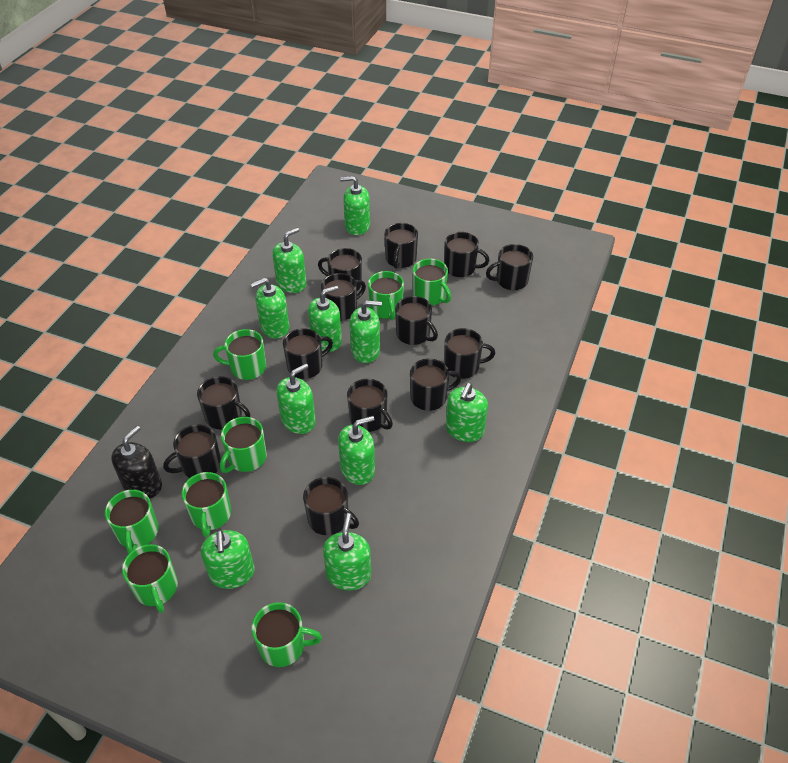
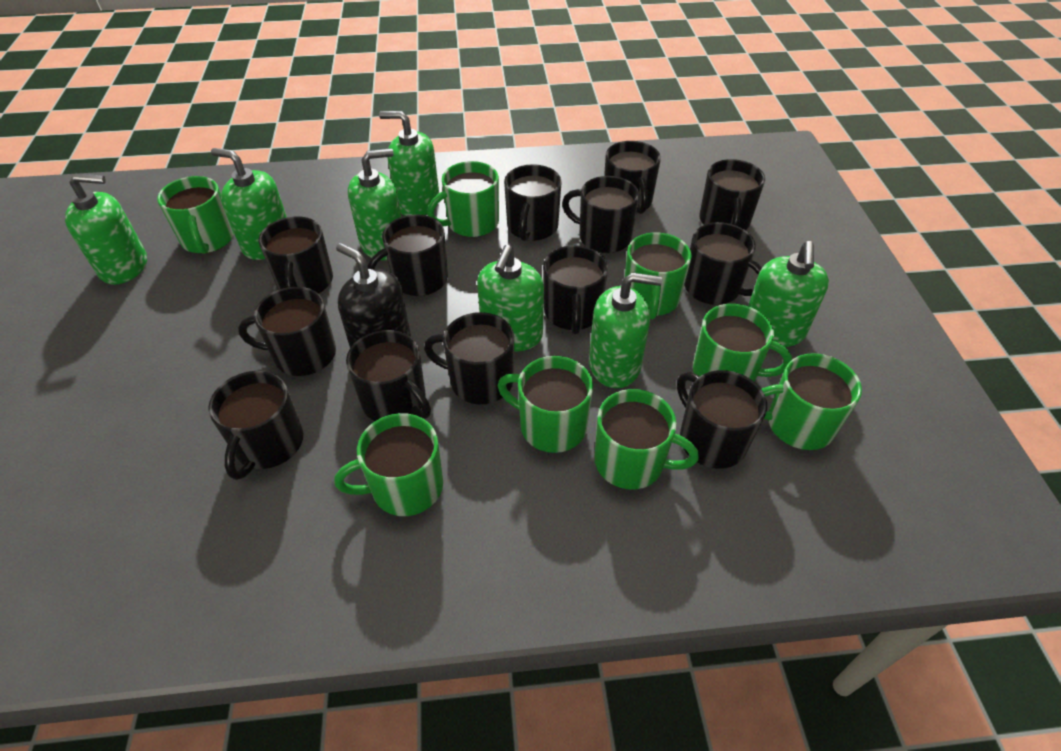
green soap dispenser: 10 -> 7

